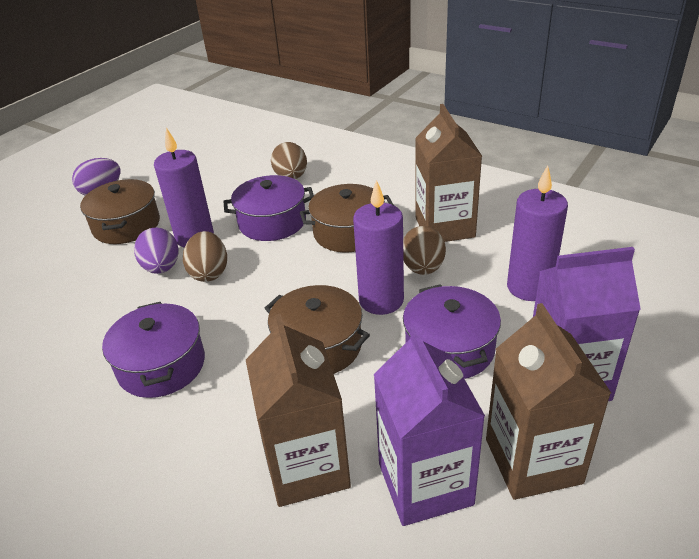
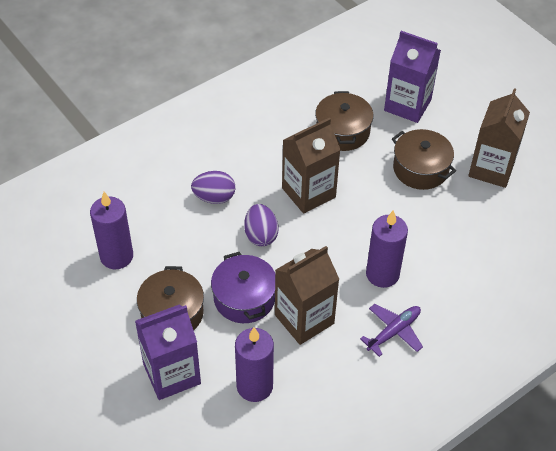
brown egg: 3 -> 0
purple plane: 0 -> 1
purple pot: 3 -> 1

